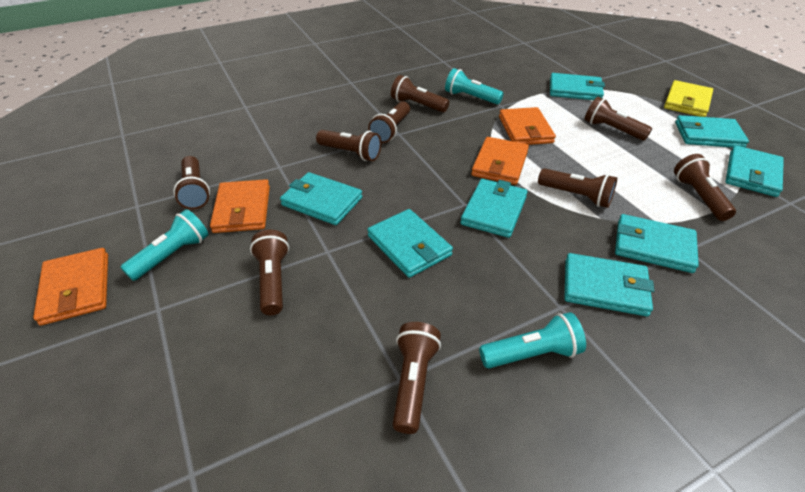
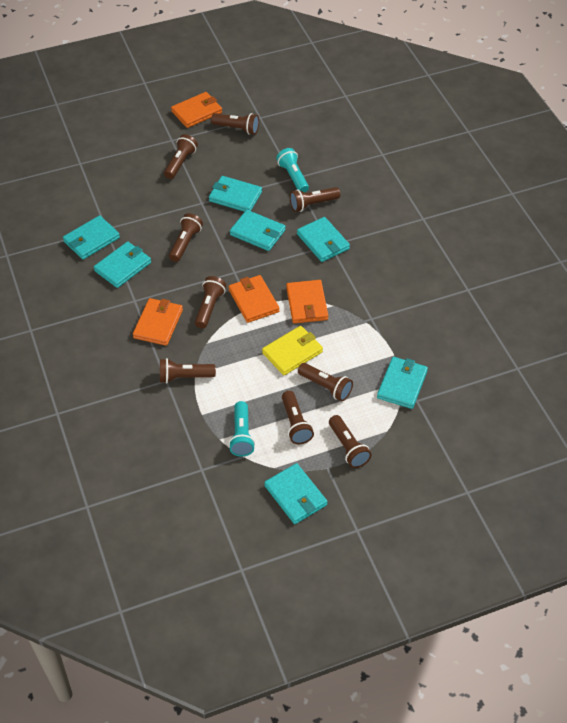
turquoise flashlight: 3 -> 2
turquoise wallet: 8 -> 7

